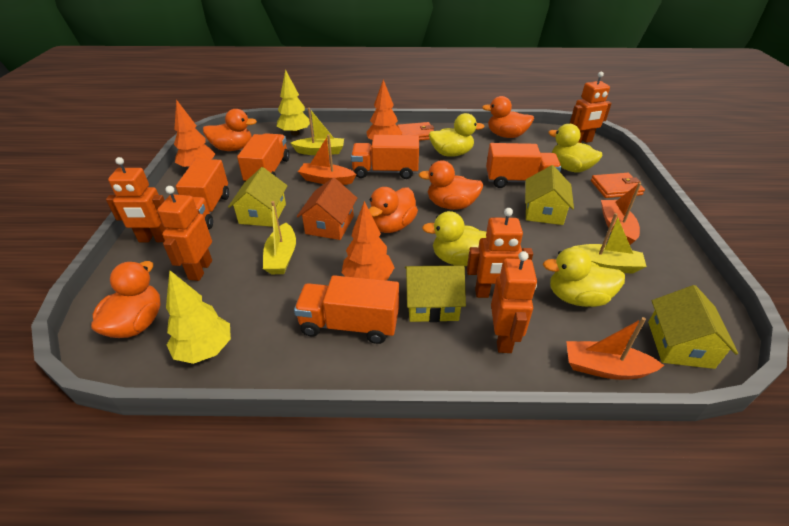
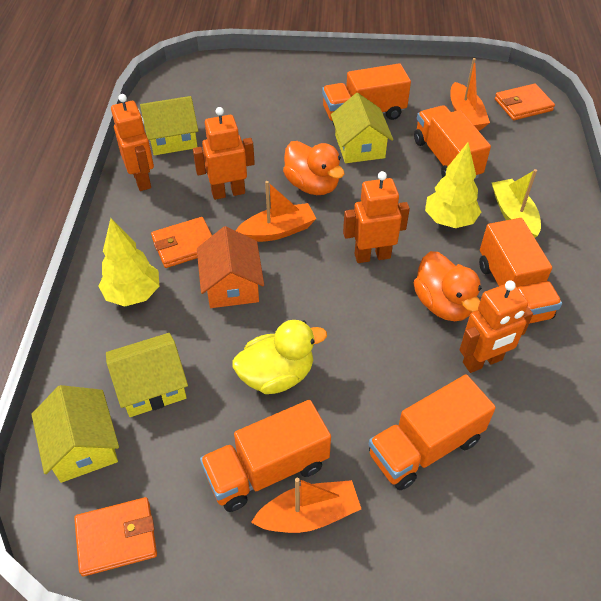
orange duck: 5 -> 2
orange robot: 5 -> 4
orange tree: 3 -> 0
orange wallet: 2 -> 3
yellow boat: 3 -> 1
yellow duck: 4 -> 1

